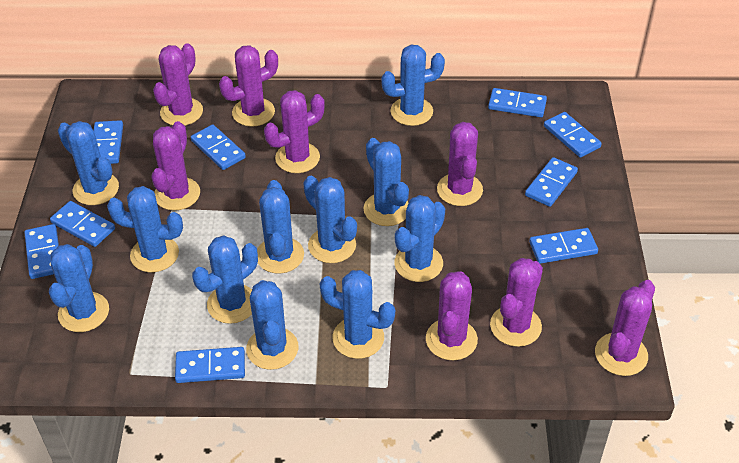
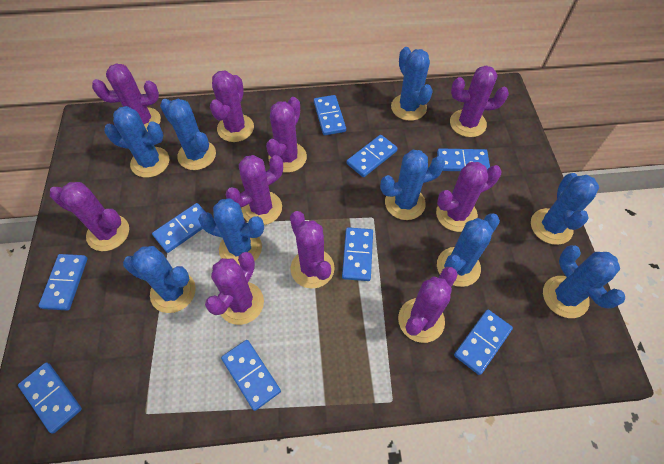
blue cactus: 11 -> 9
purple cactus: 8 -> 10

